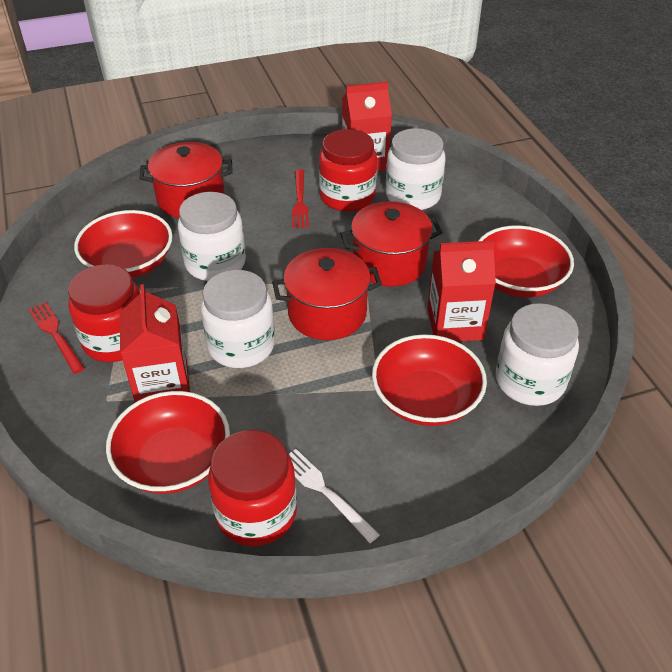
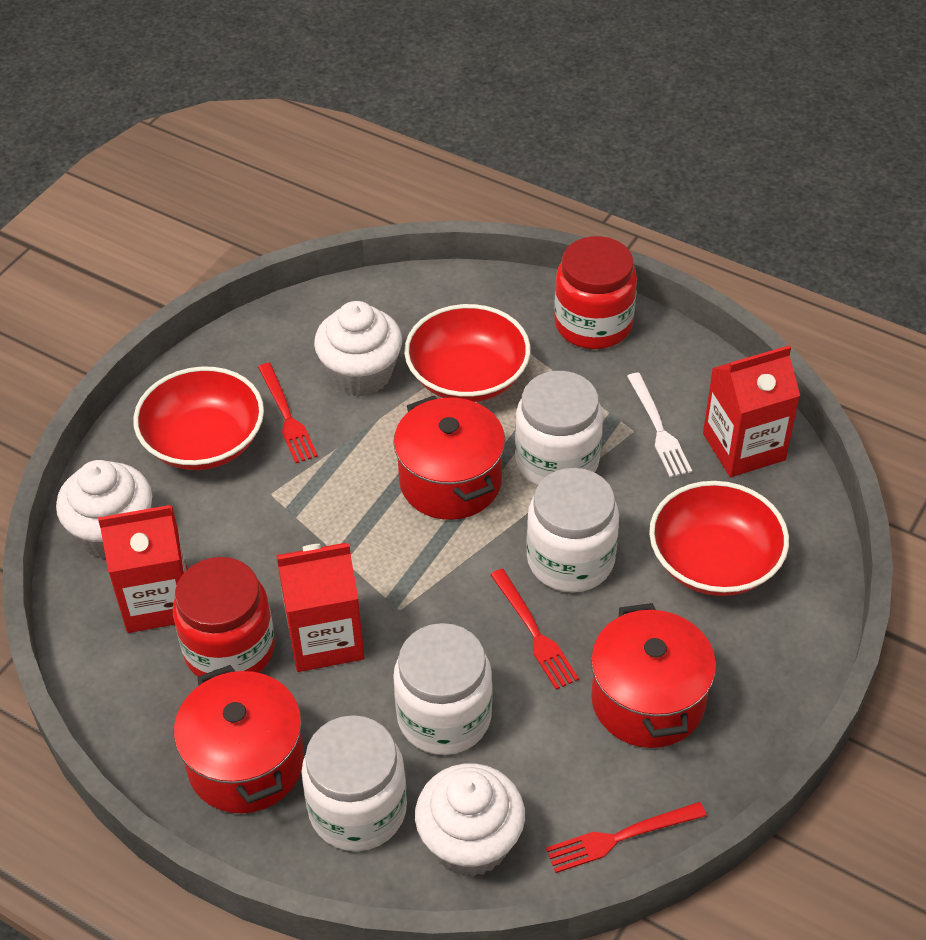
red bowl: 4 -> 3
red fork: 2 -> 3
red jar: 3 -> 2
white cupcake: 0 -> 3

